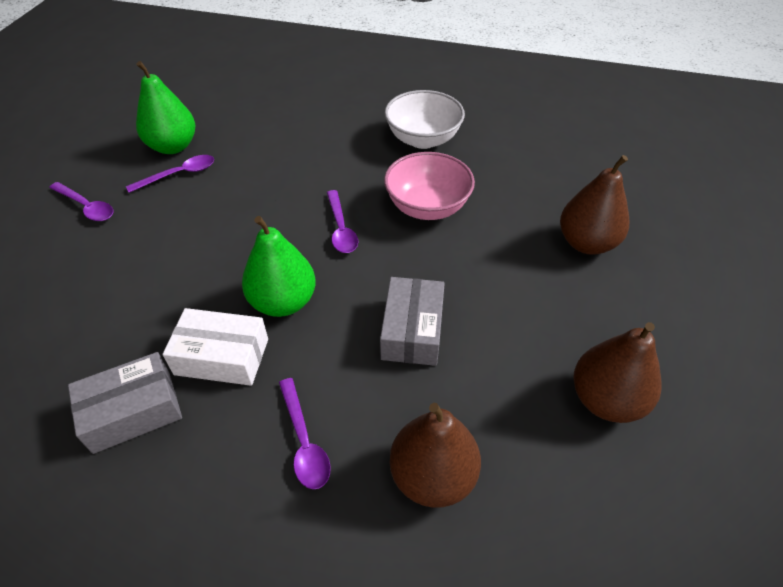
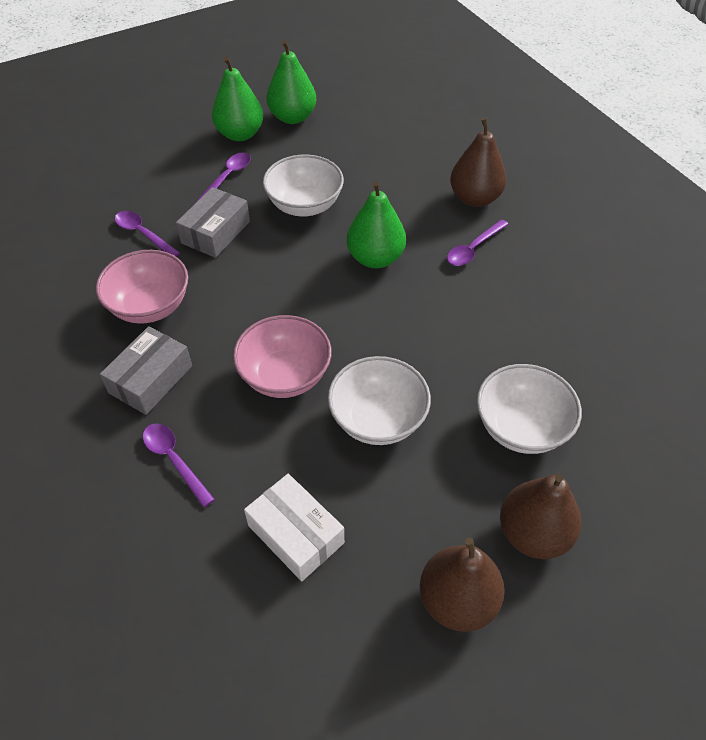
green pear: 2 -> 3
pink bowl: 1 -> 2
white bowl: 1 -> 3

